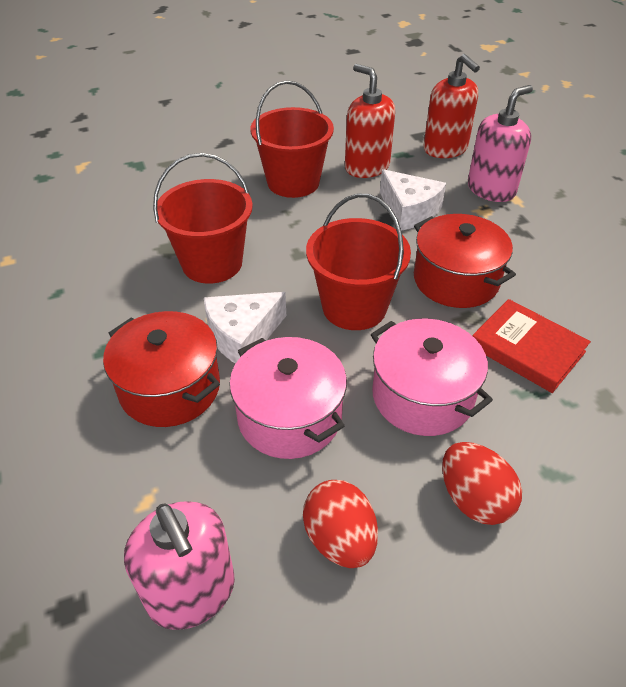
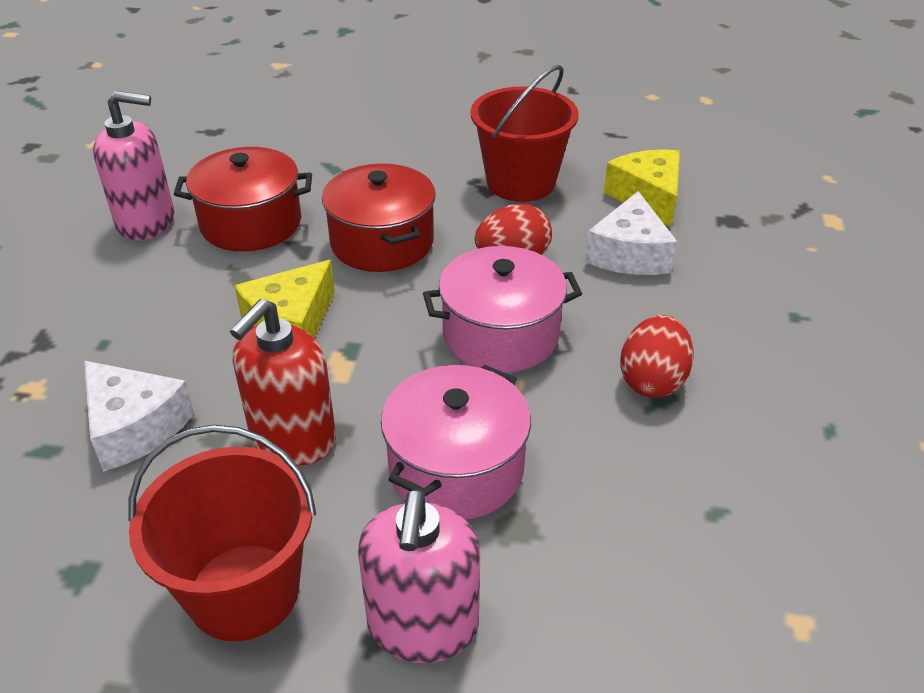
red book: 1 -> 0
red bucket: 3 -> 2
red soap dispenser: 2 -> 1
yellow cheese: 0 -> 2

